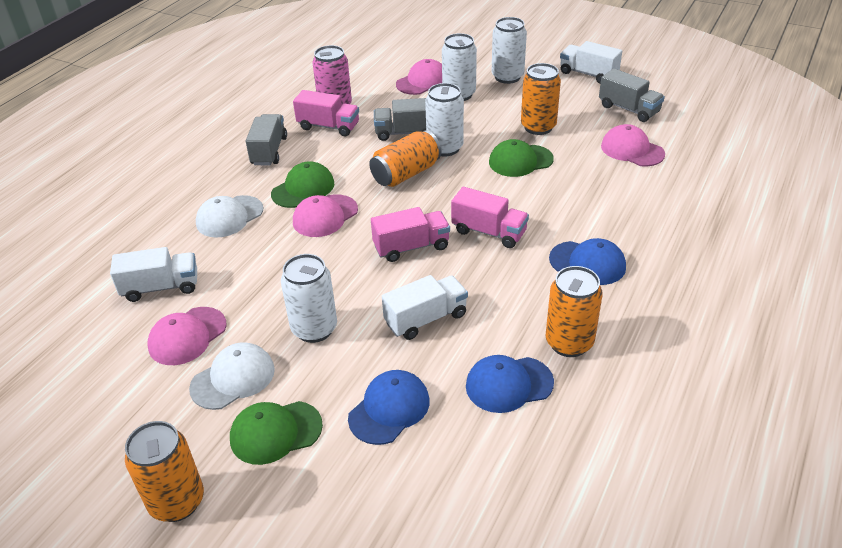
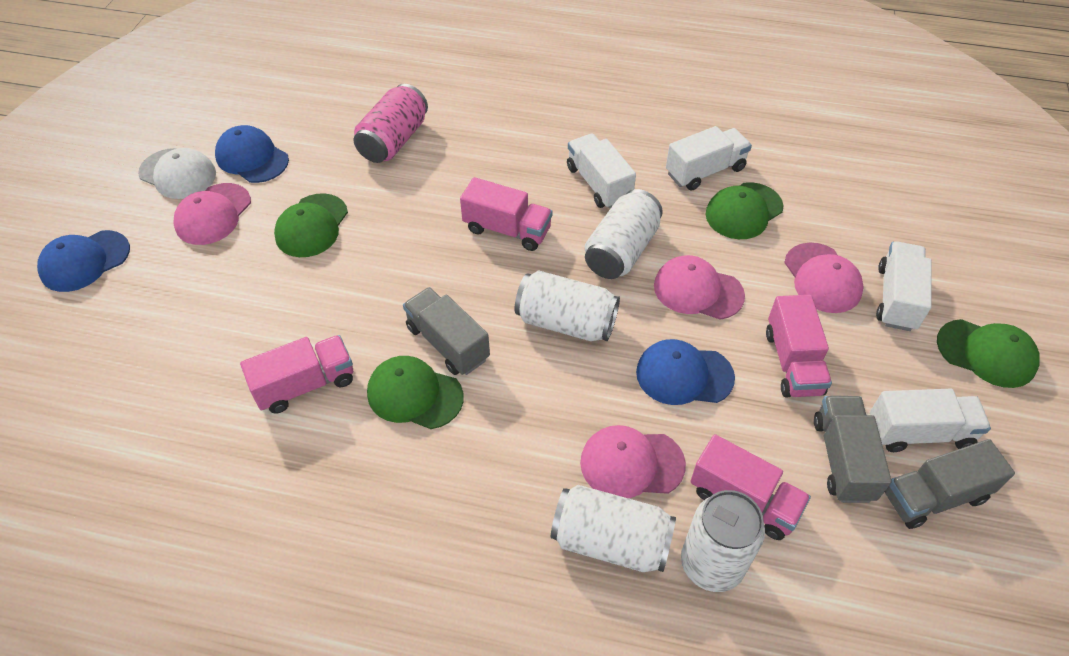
green cap: 3 -> 4
orange can: 4 -> 0
pink truck: 3 -> 4
white cap: 2 -> 1
white truck: 3 -> 4

